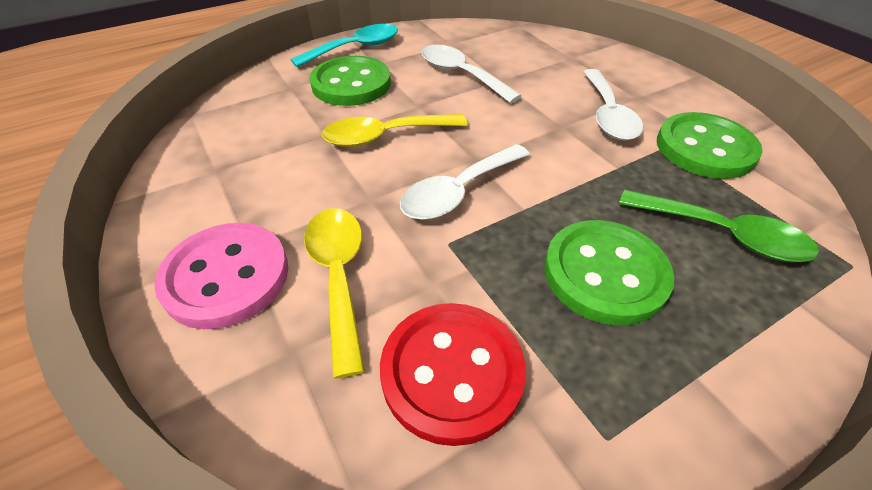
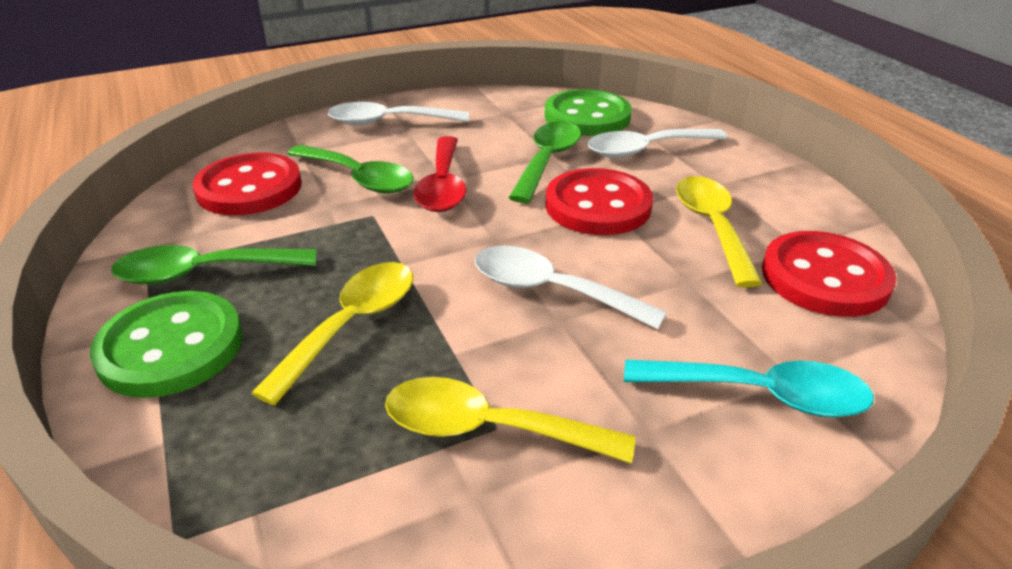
green button: 3 -> 2
green spoon: 1 -> 3
pink button: 1 -> 0
red button: 1 -> 3
red spoon: 0 -> 1
yellow spoon: 2 -> 3

